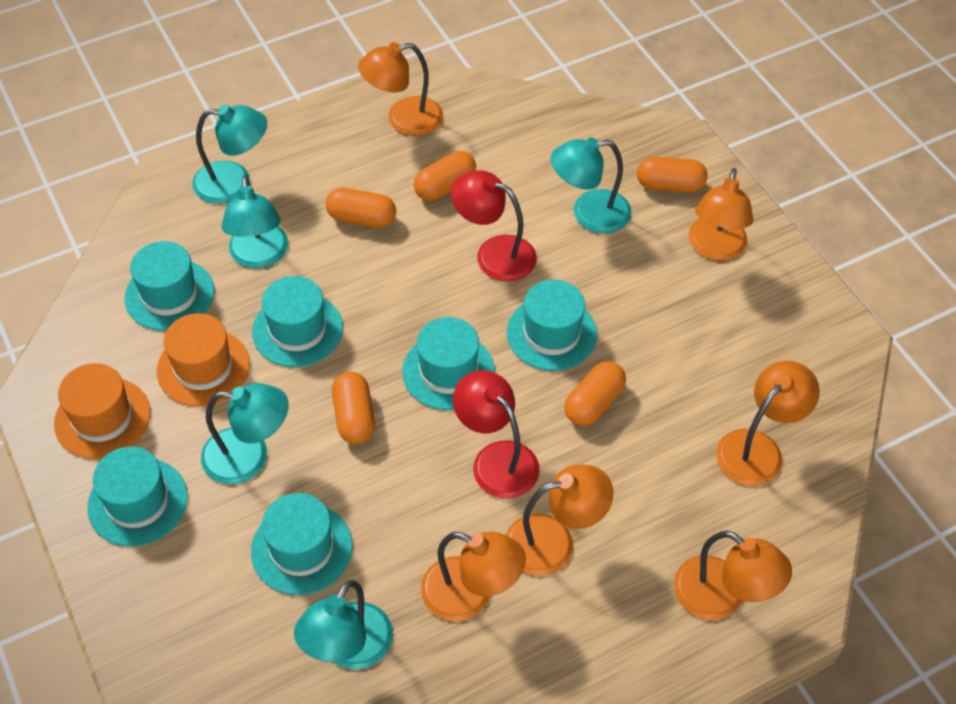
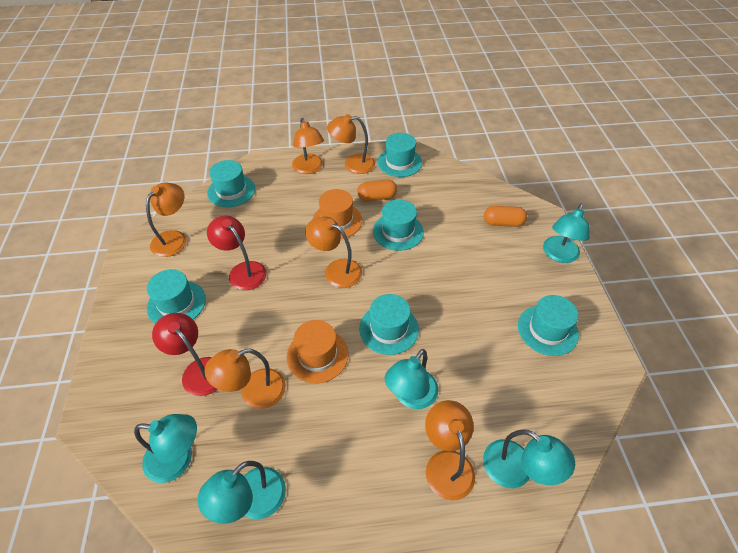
orange capsule: 5 -> 2

